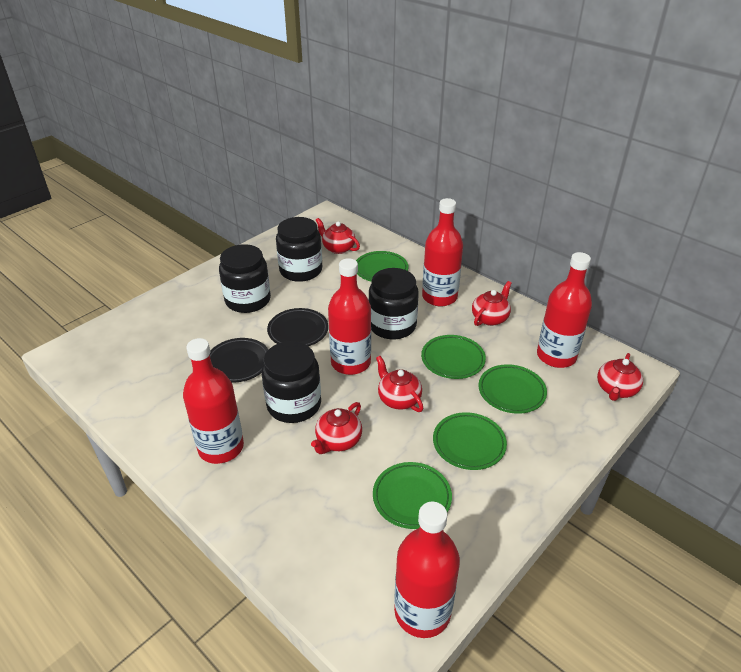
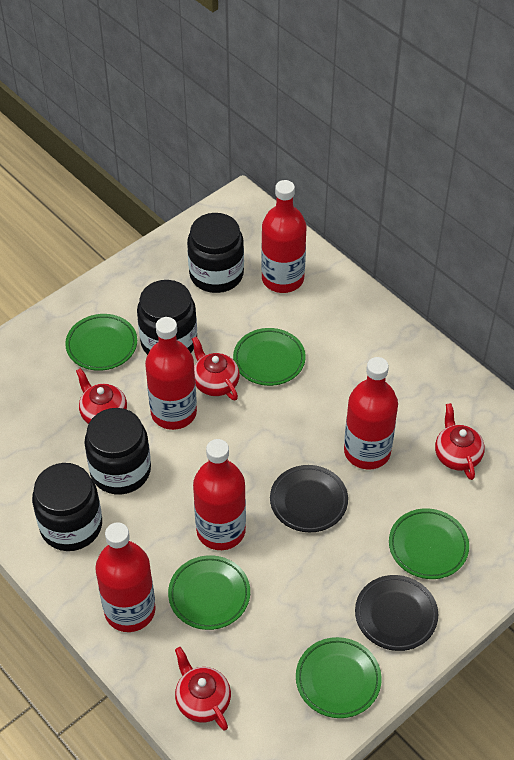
red teapot: 5 -> 4

